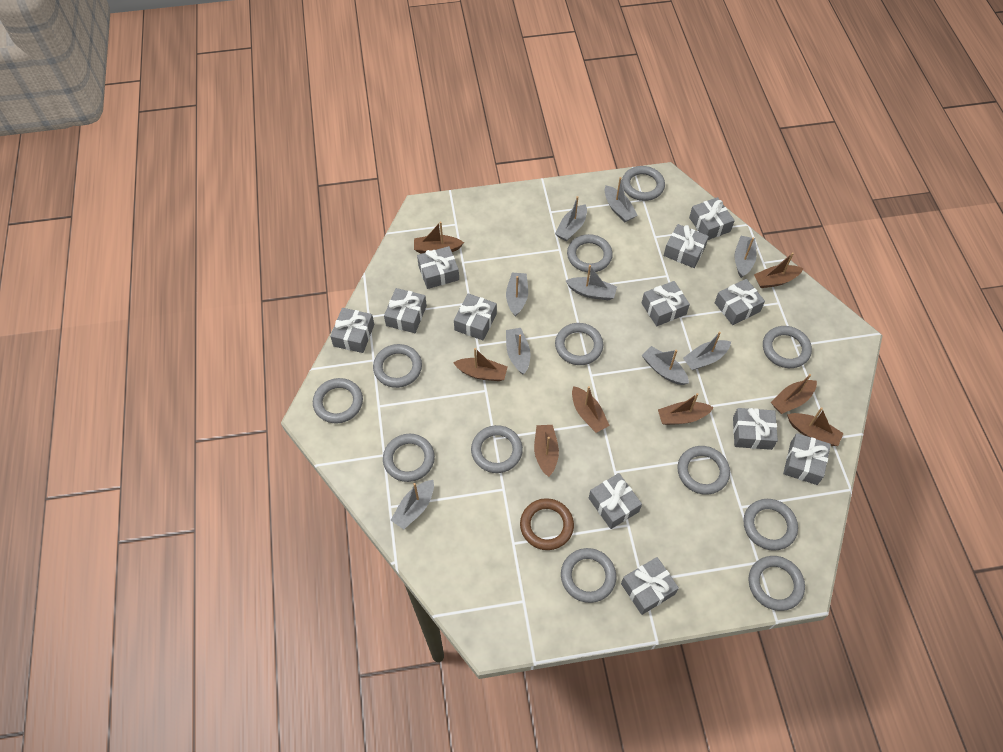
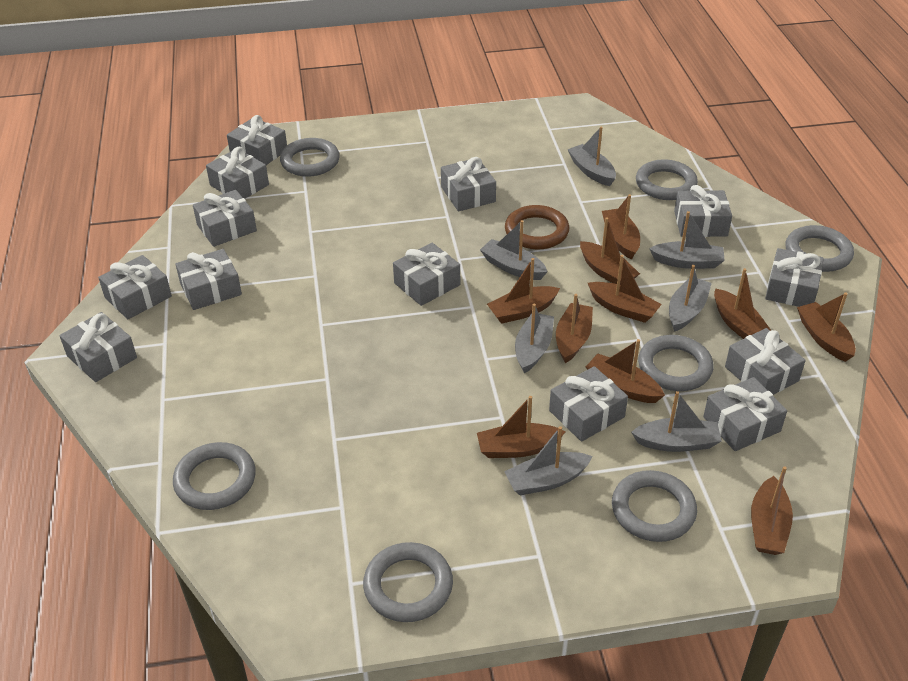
brown boat: 8 -> 10
grey boat: 9 -> 7
grey gift: 12 -> 13
grey ring: 12 -> 7

